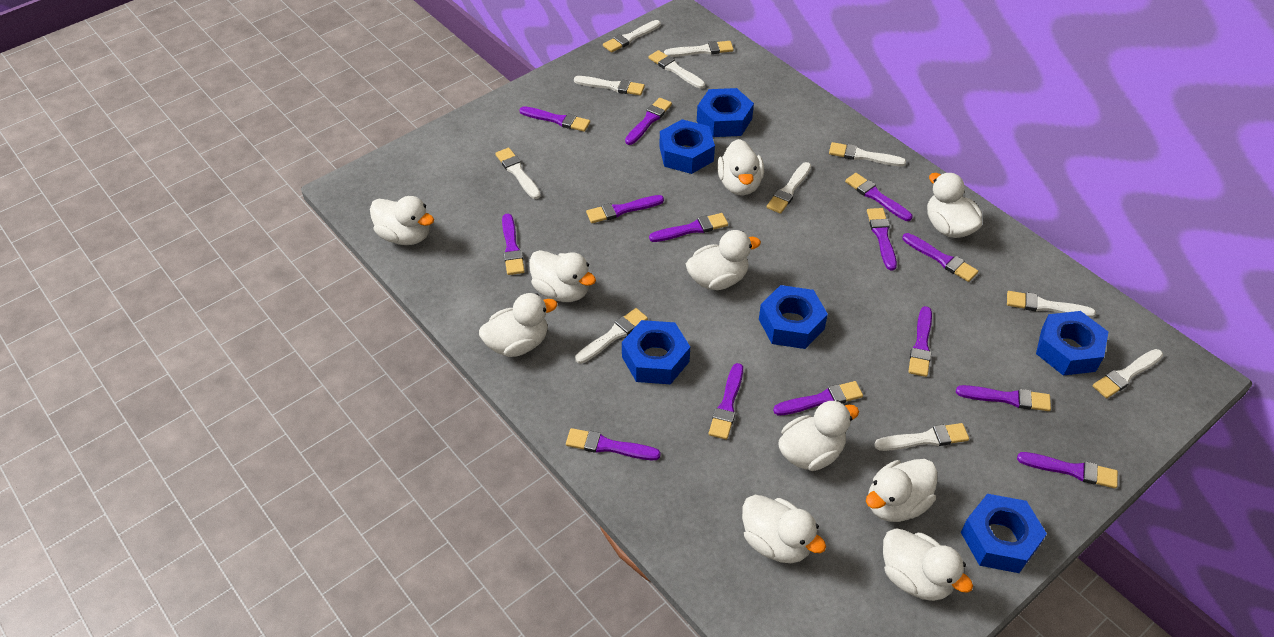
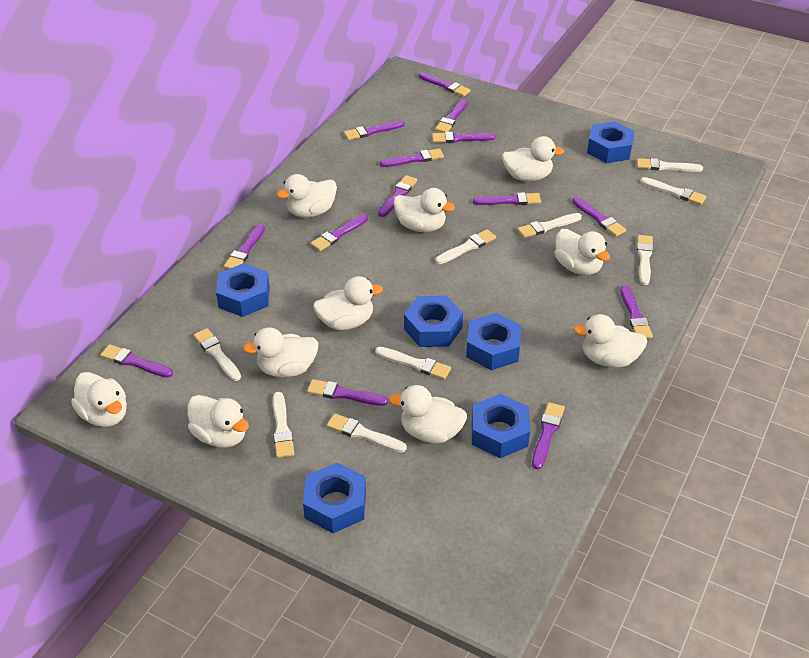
white brush: 11 -> 9

